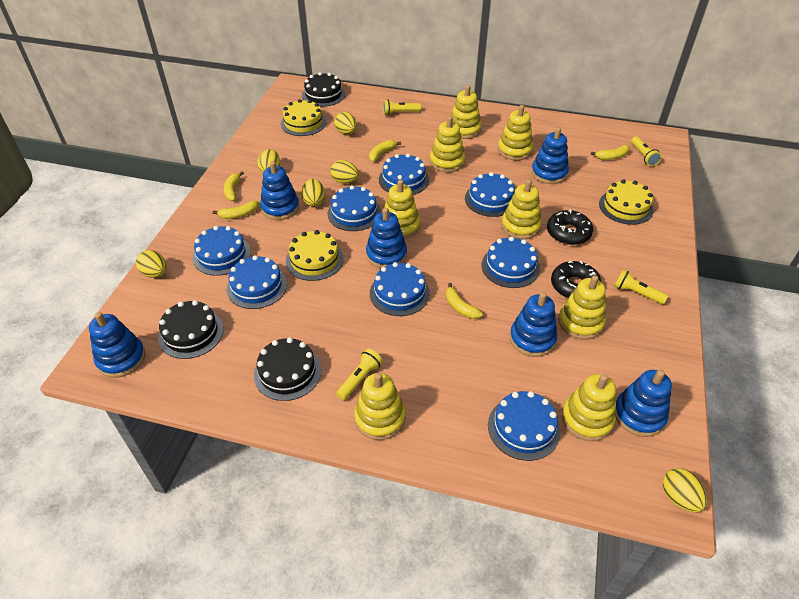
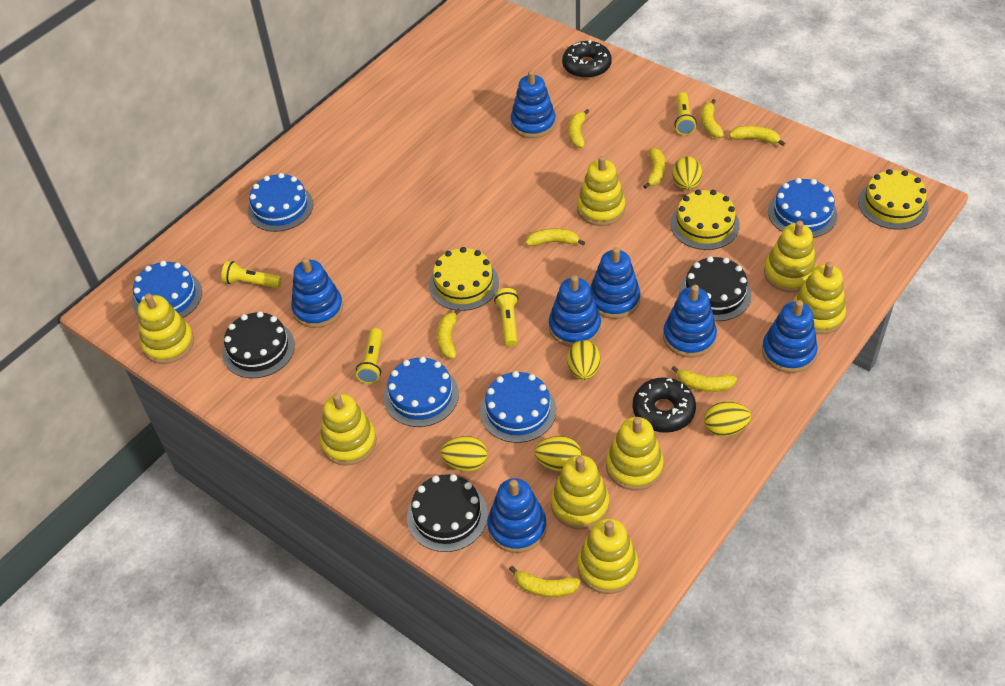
blue cake: 8 -> 5
blue stacking toy: 6 -> 7
yellow banana: 5 -> 8
yellow egg: 6 -> 5

